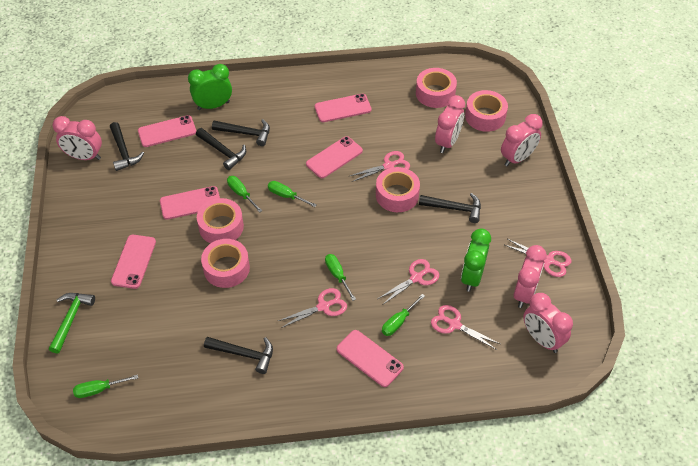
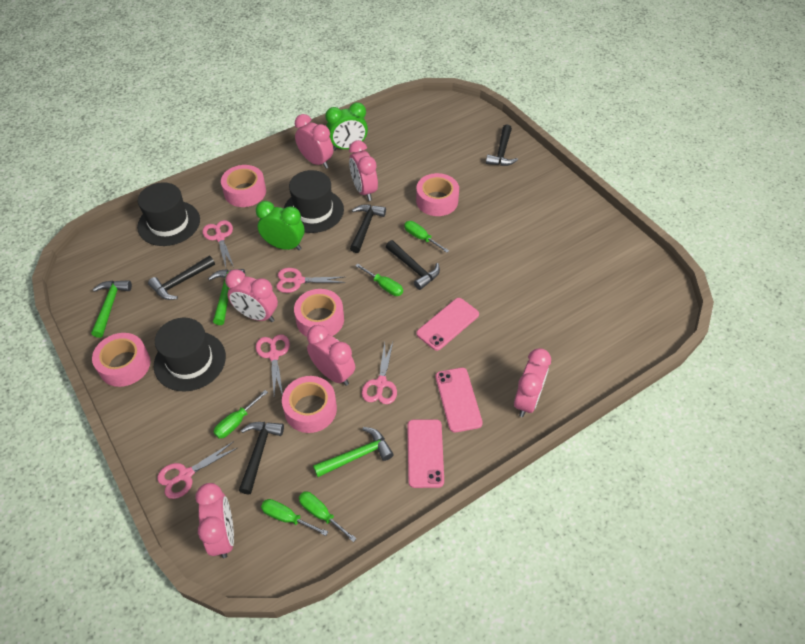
black hat: 0 -> 3
green hammer: 1 -> 3
pink clock: 5 -> 6
pink phone: 6 -> 3

